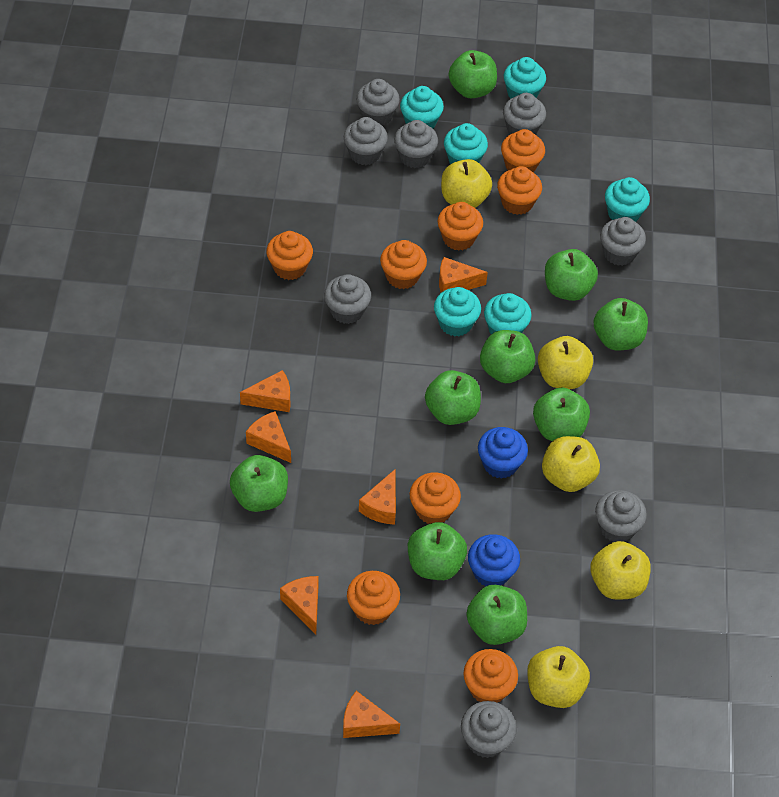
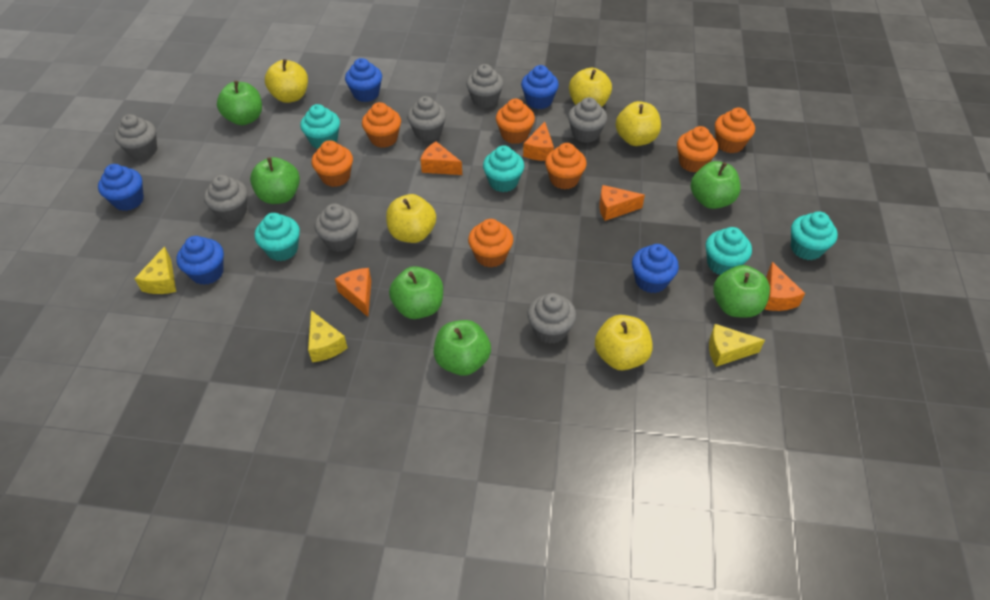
blue cupcake: 2 -> 5
green apple: 9 -> 6
grey cupcake: 8 -> 7
orange cheese: 6 -> 5
orange cupcake: 8 -> 7
turquoise cupcake: 6 -> 5
yellow cheese: 0 -> 3

